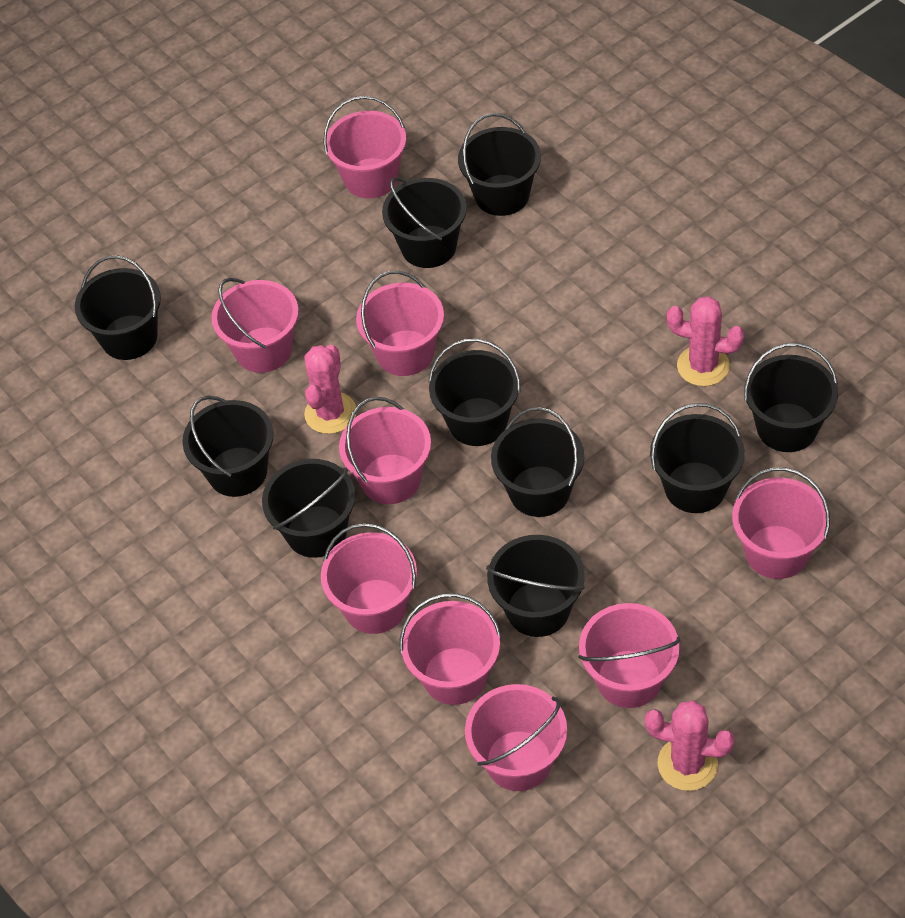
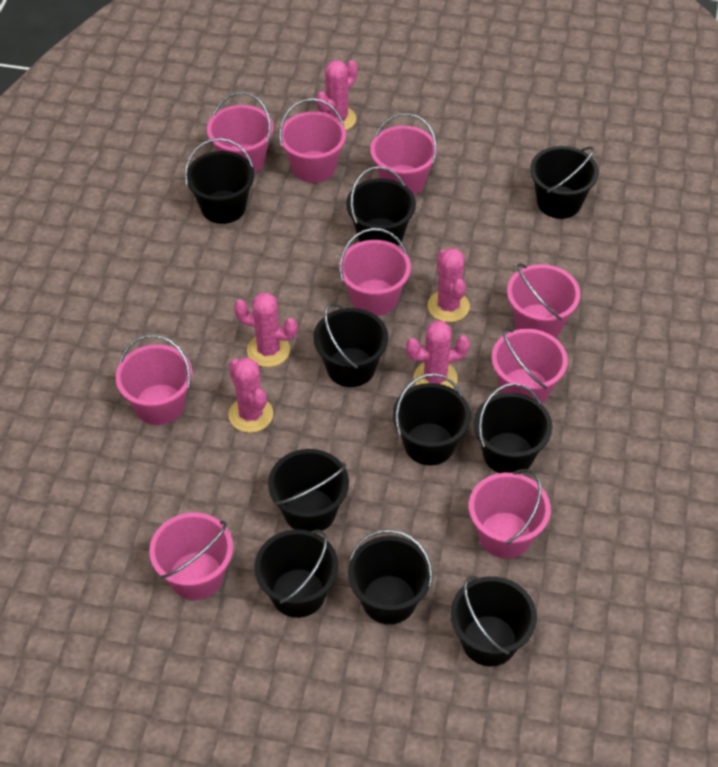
pink cactus: 3 -> 5

